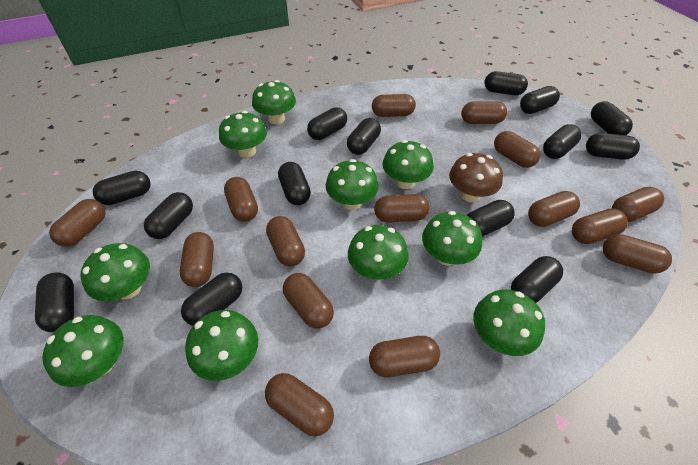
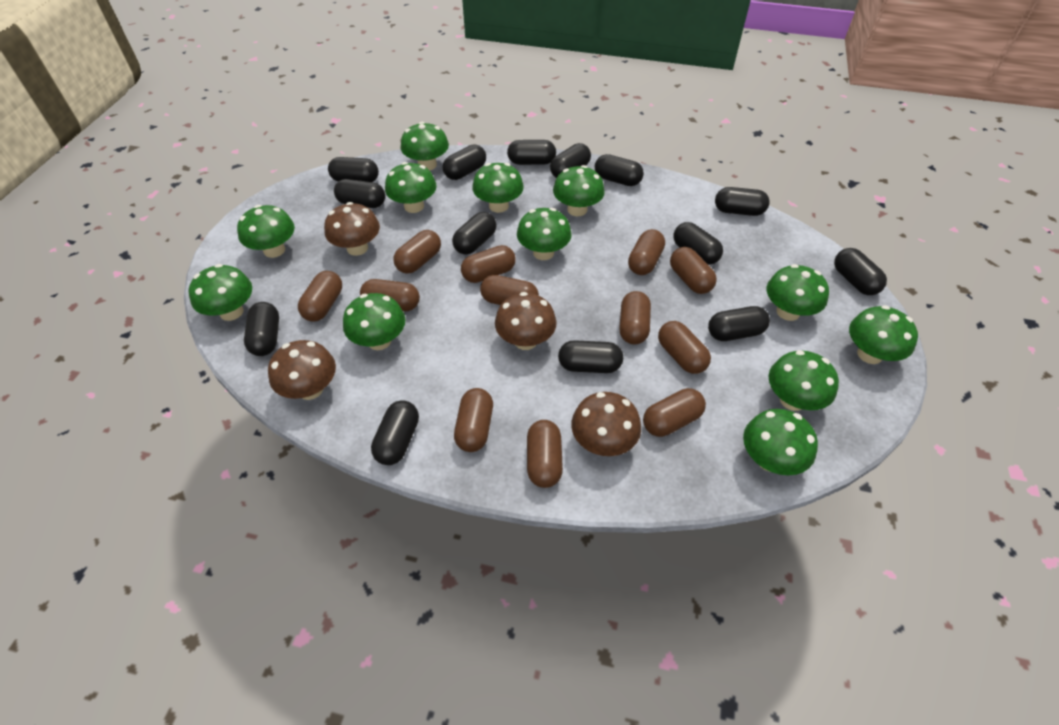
brown capsule: 15 -> 12
brown mushroom: 1 -> 4
green mushroom: 10 -> 12

